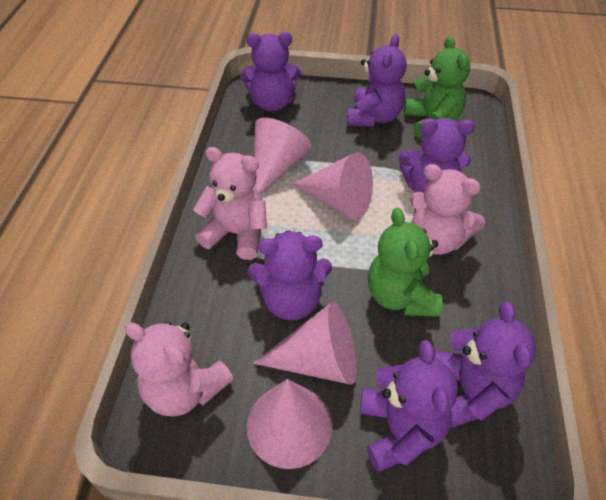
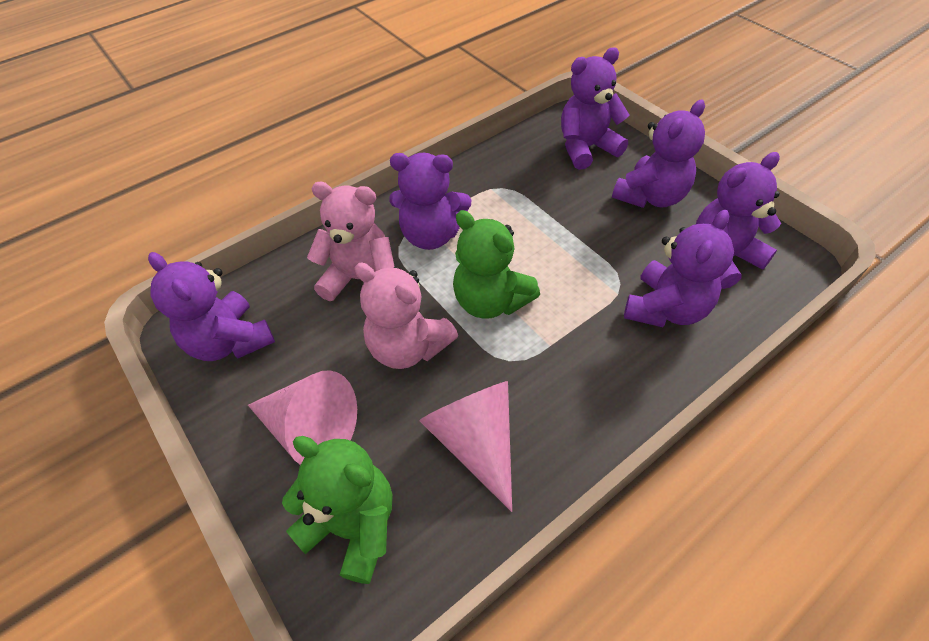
pink cone: 4 -> 2
pink teddy bear: 3 -> 2

